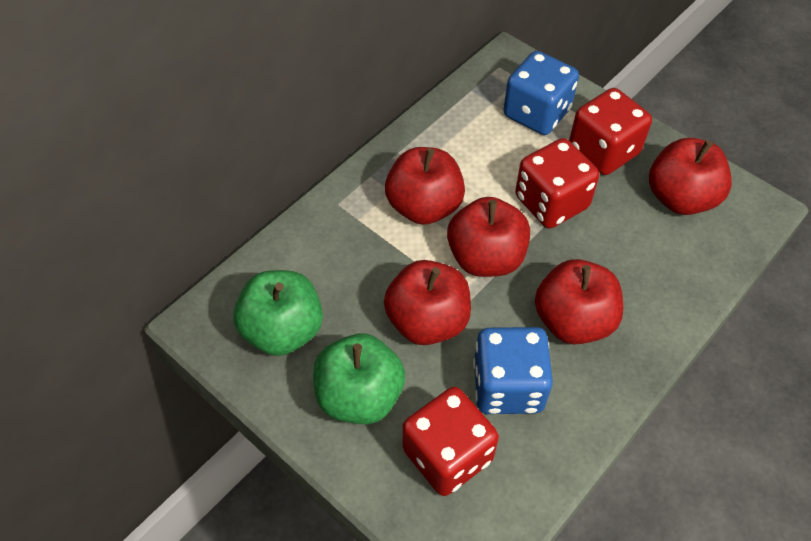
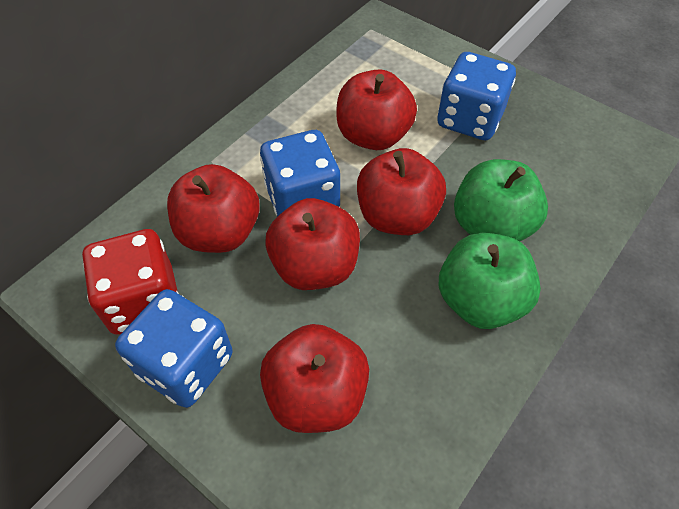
blue dice: 2 -> 3
red dice: 3 -> 1

